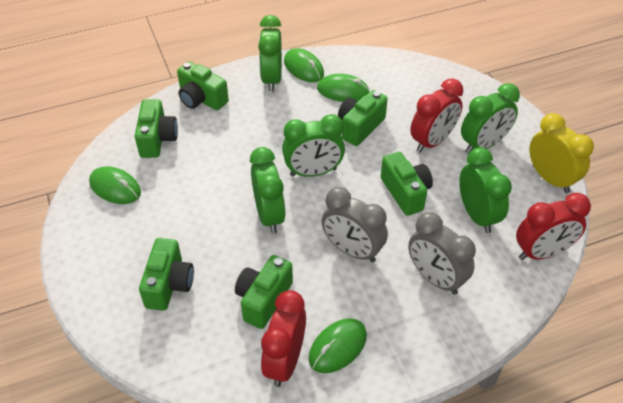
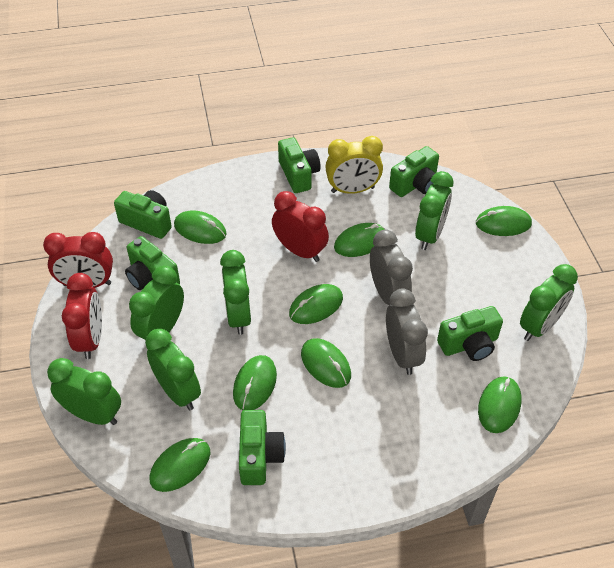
green clock: 5 -> 6
green mouse: 4 -> 8

